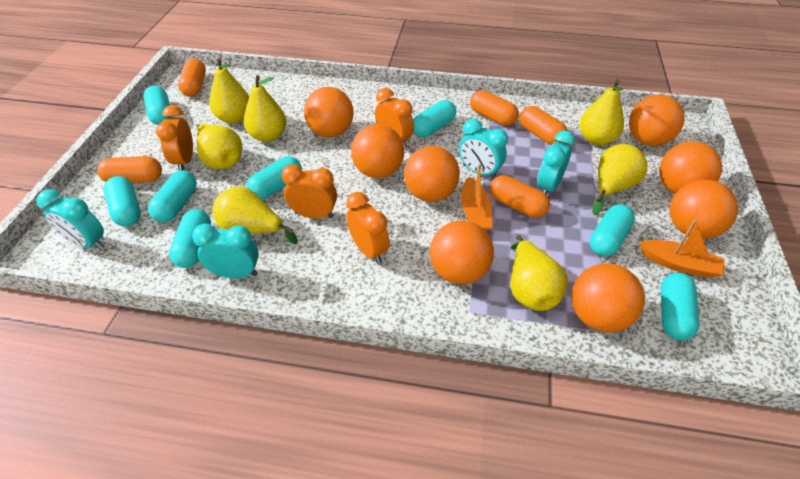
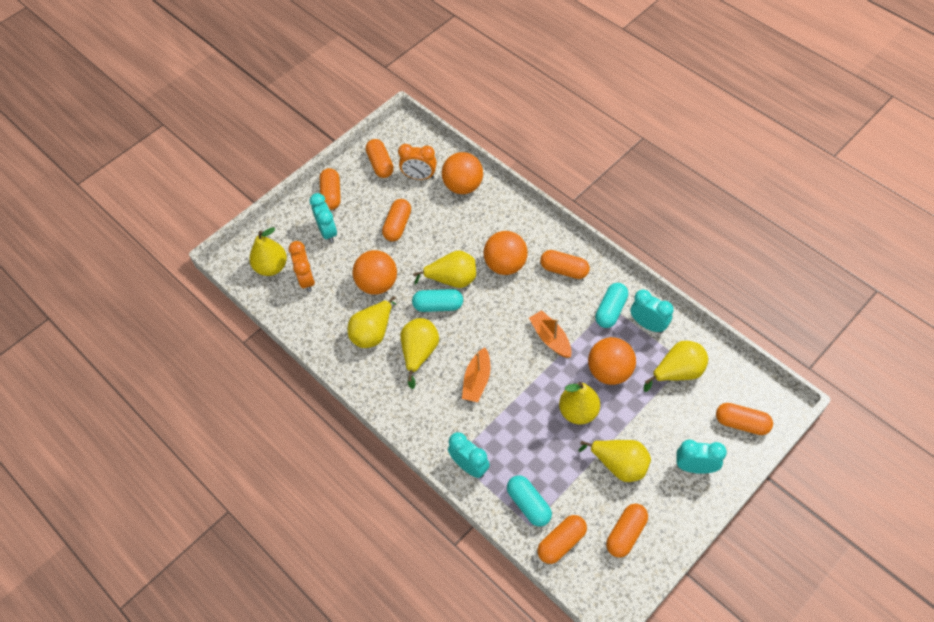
orange ball: 8 -> 4
orange capsule: 5 -> 7
orange clock: 4 -> 2
turquoise capsule: 8 -> 3

